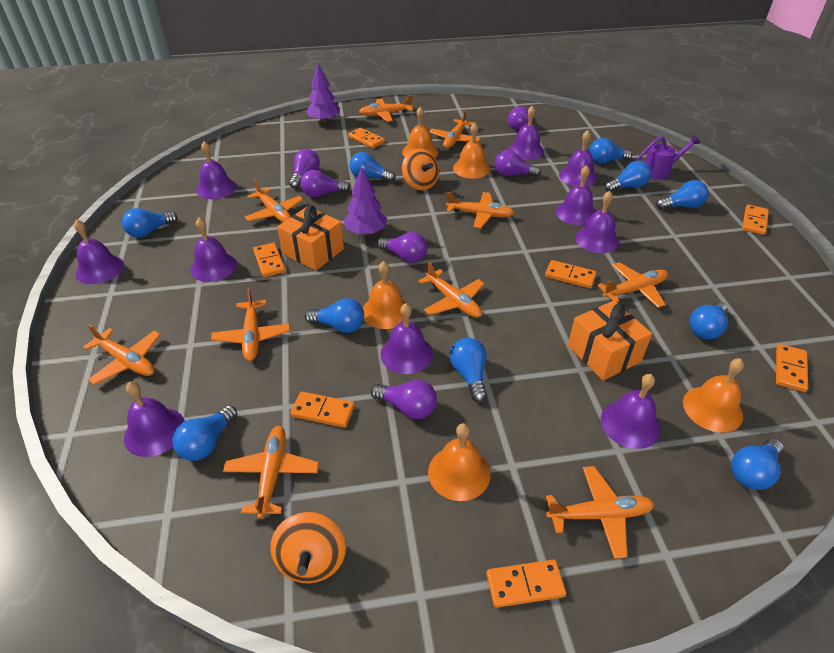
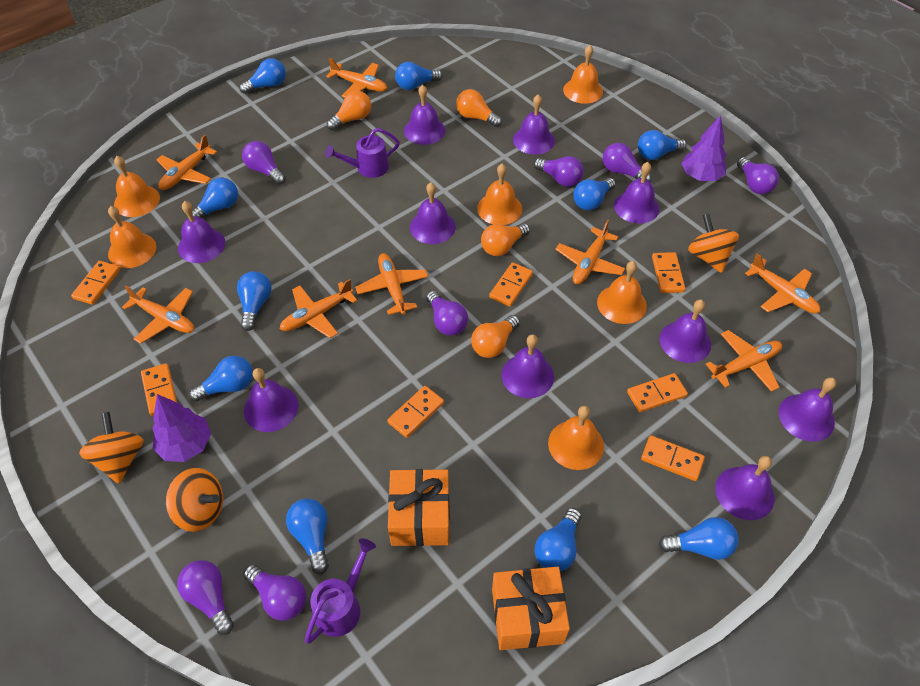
orange bell: 5 -> 6
orange light bulb: 0 -> 4
orange plane: 10 -> 8
orange spinning top: 2 -> 3
purple light bulb: 6 -> 7
purple watering can: 1 -> 2

